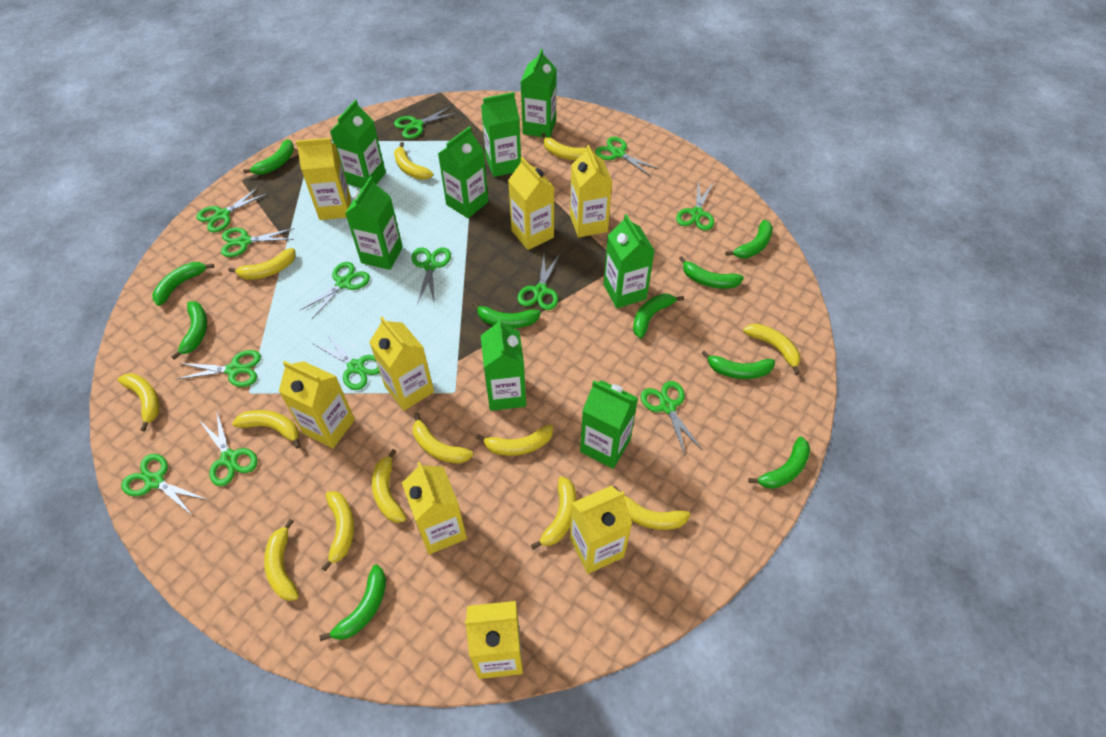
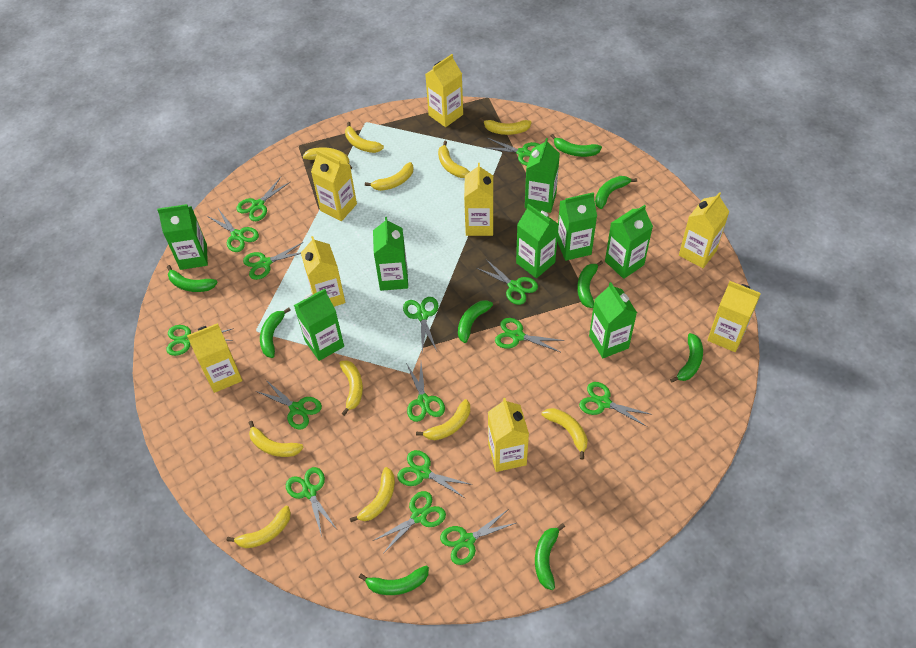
green banana: 10 -> 9
green scissors: 13 -> 15
yellow banana: 13 -> 11

